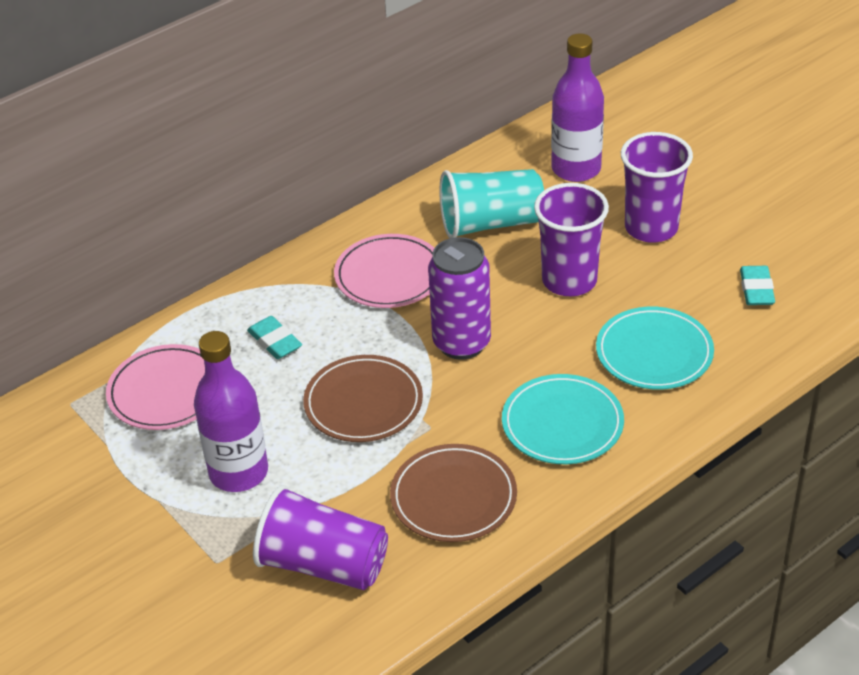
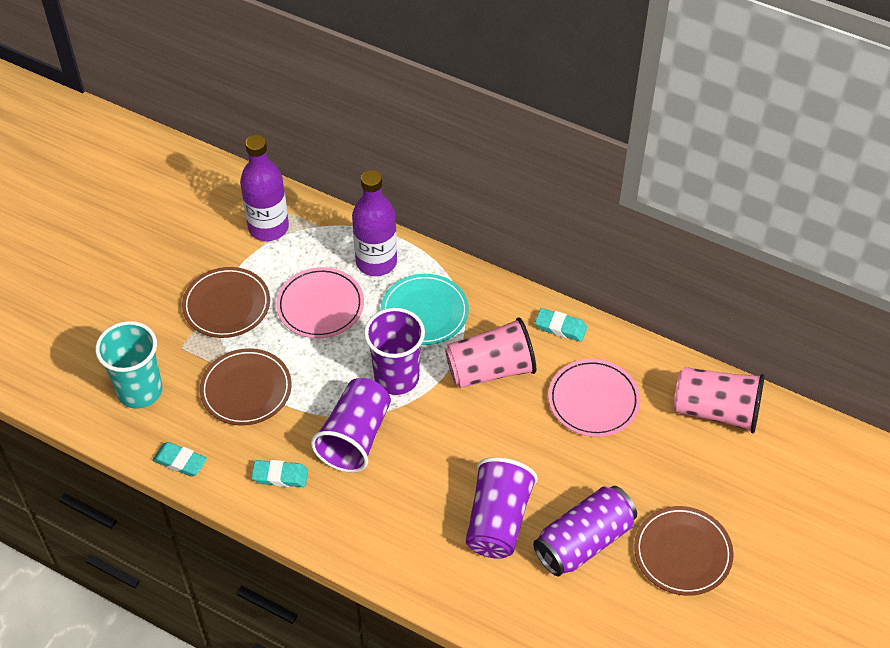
brown plate: 2 -> 3
pink cup: 0 -> 2
turquoise eraser: 2 -> 3
turquoise plate: 2 -> 1

